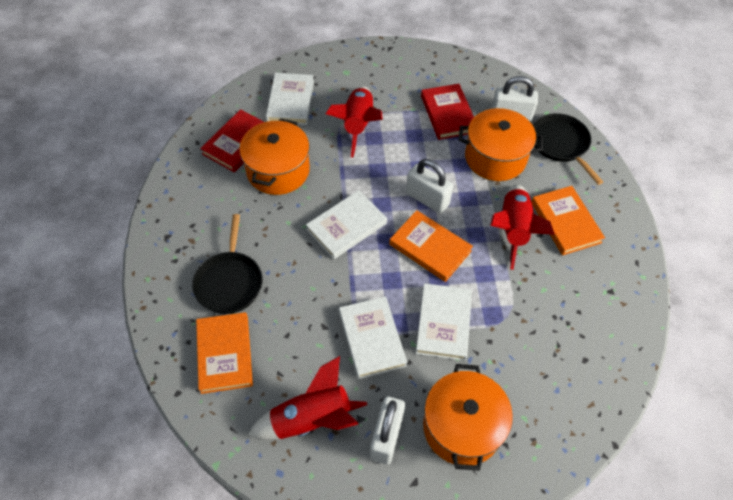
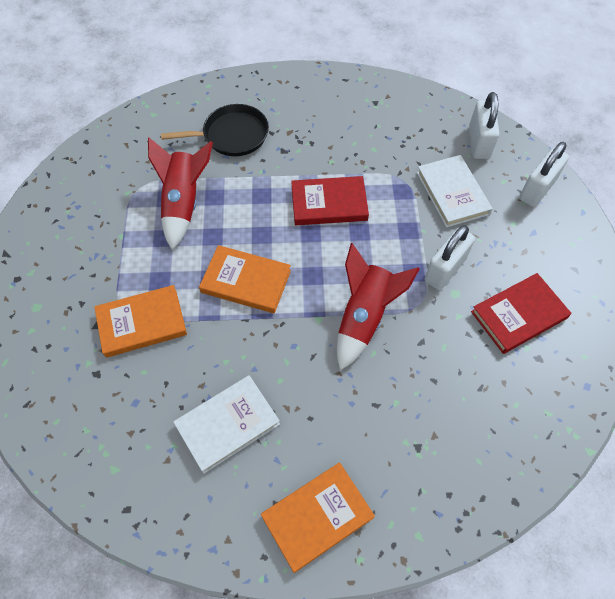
black pan: 2 -> 1
orange pot: 3 -> 0
red rocket: 3 -> 2
white book: 4 -> 2

